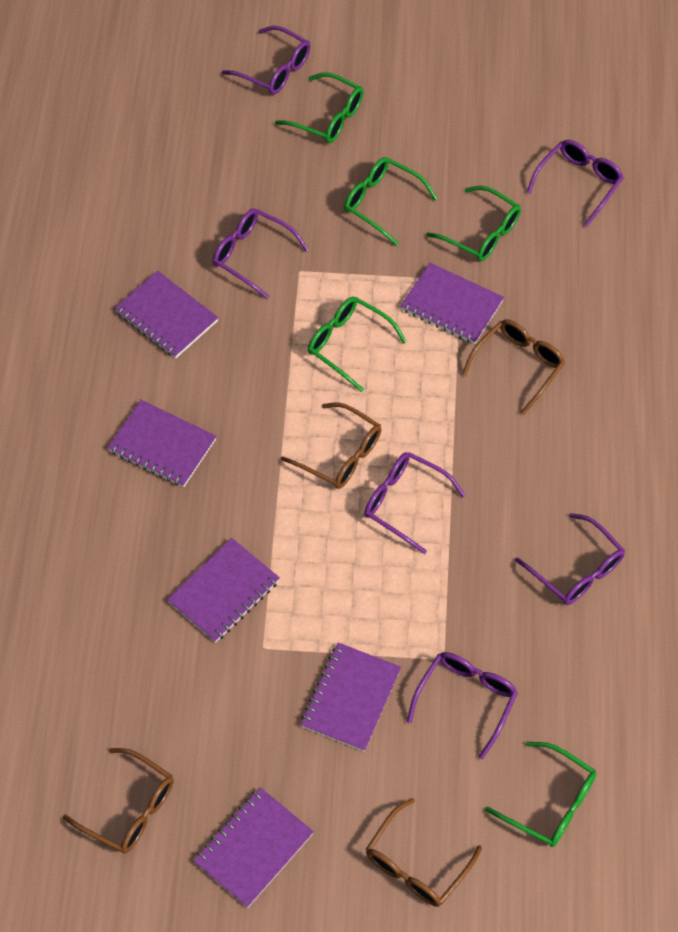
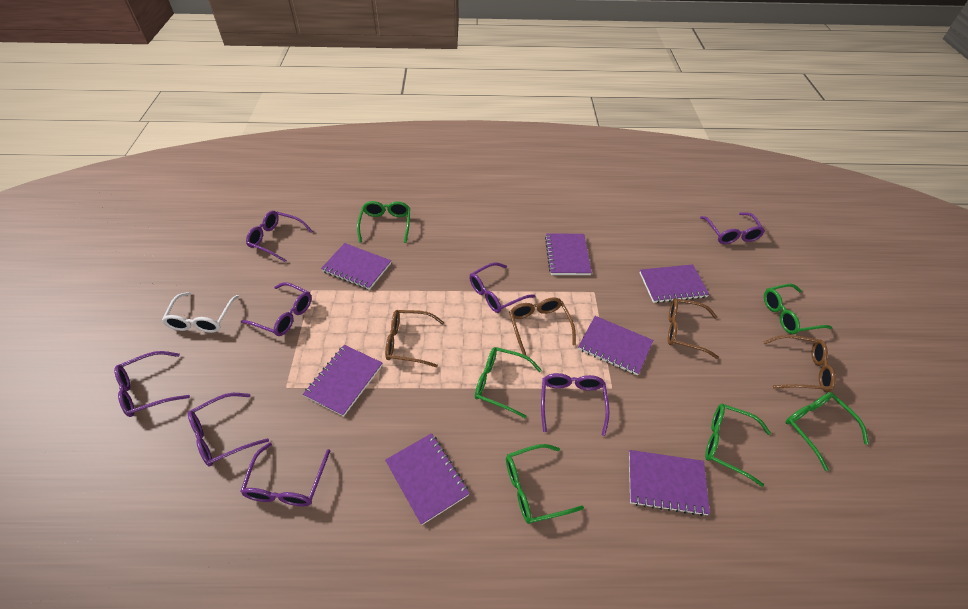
green glasses: 5 -> 6
purple glasses: 6 -> 8
purple notebook: 6 -> 7
white glasses: 0 -> 1

